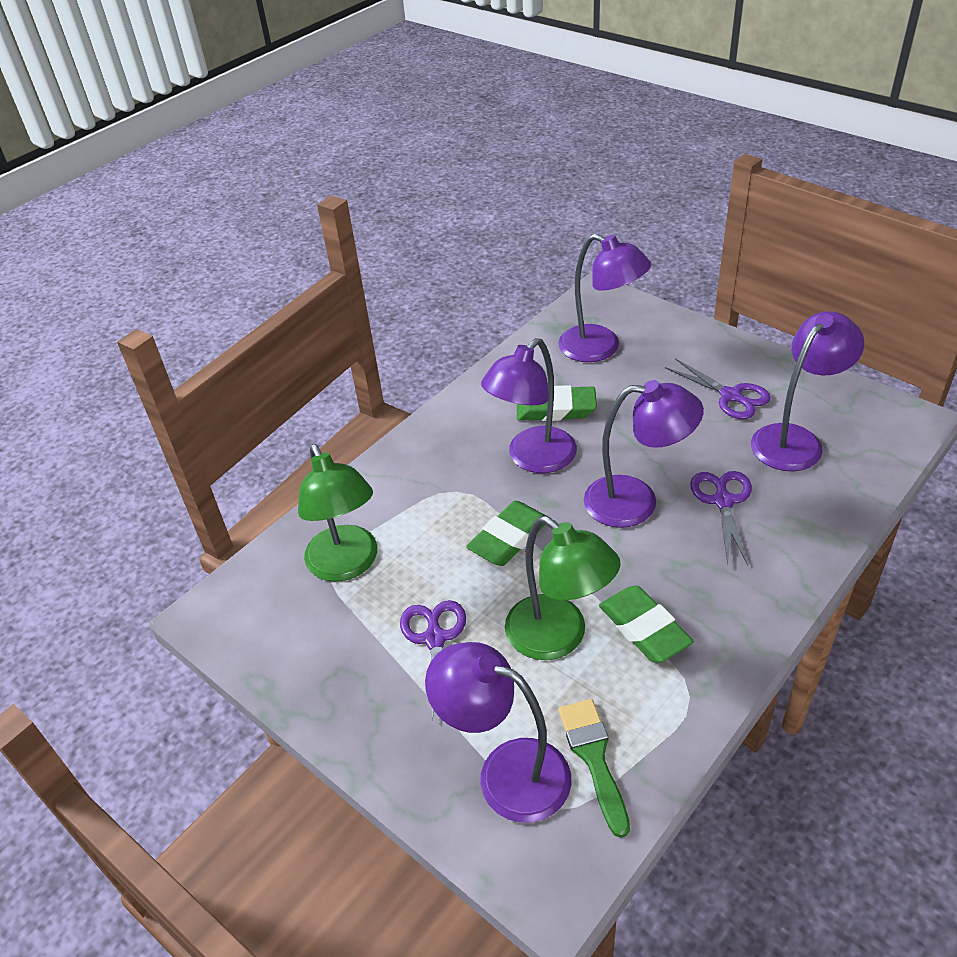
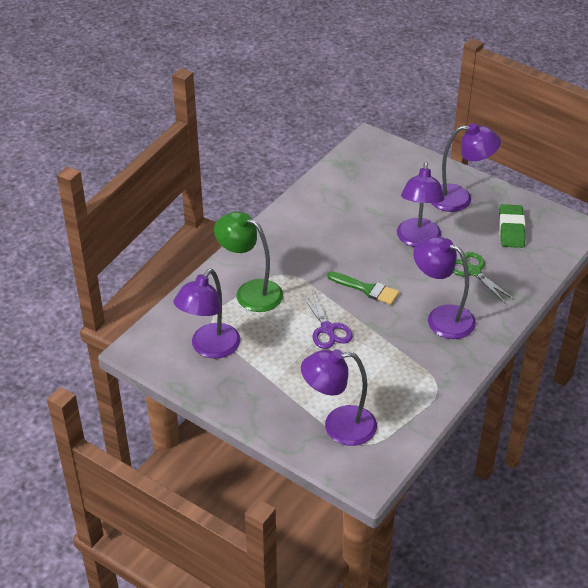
green eraser: 3 -> 1
green lamp: 2 -> 1
green scissors: 0 -> 1
purple scissors: 3 -> 1

